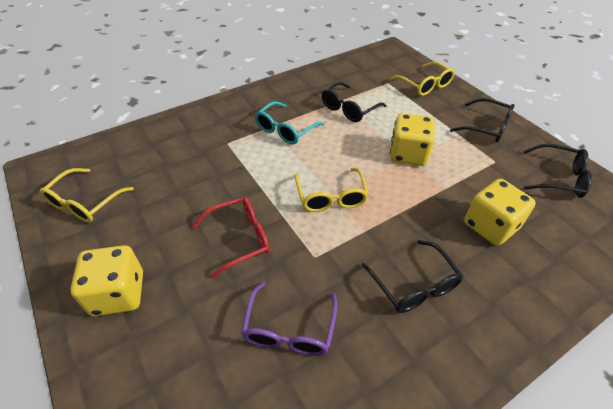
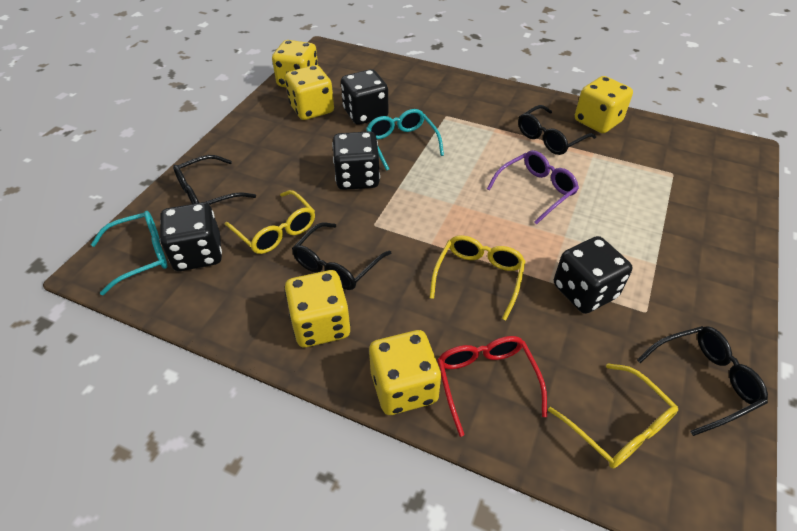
black dice: 0 -> 4
turquoise glasses: 1 -> 2
yellow dice: 3 -> 5

